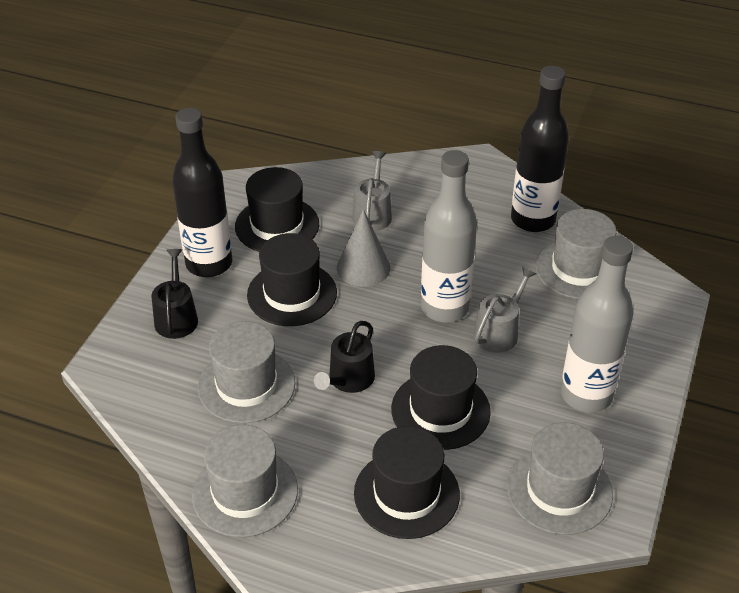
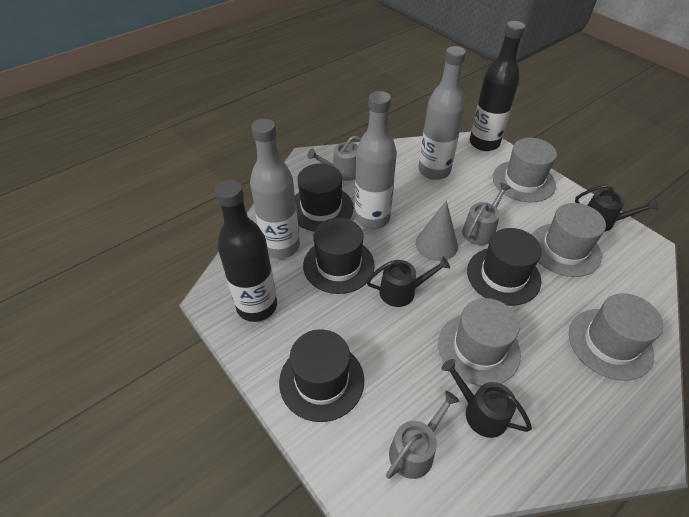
black watering can: 2 -> 3
grey bottle: 2 -> 3
grey watering can: 2 -> 3

